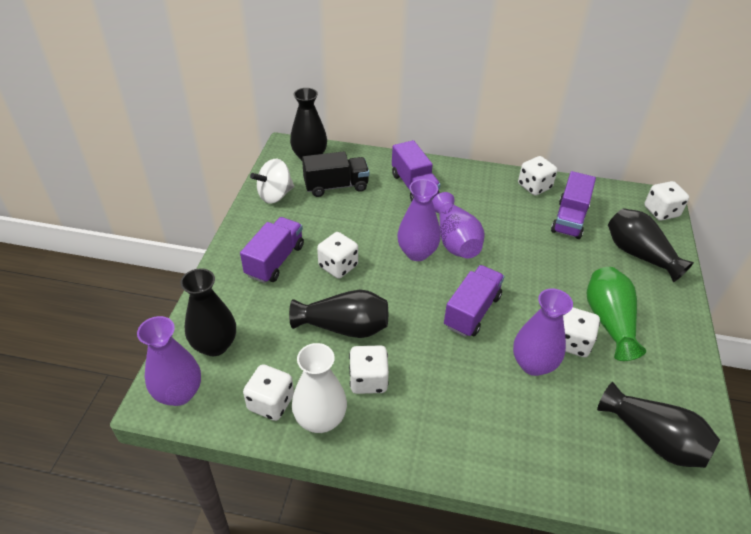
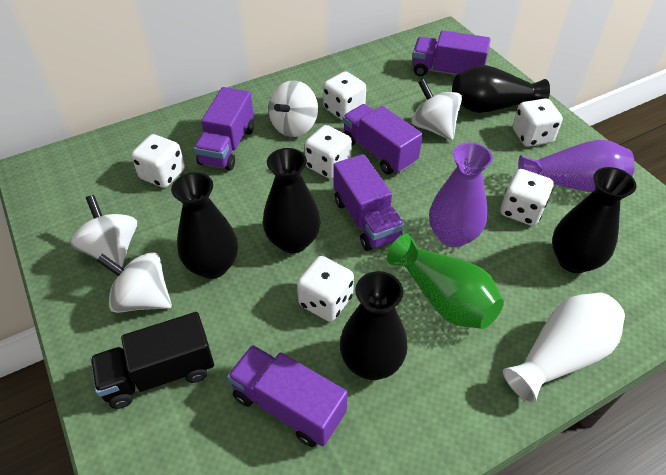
purple truck: 4 -> 5
purple vase: 4 -> 2
white spinning top: 1 -> 4

